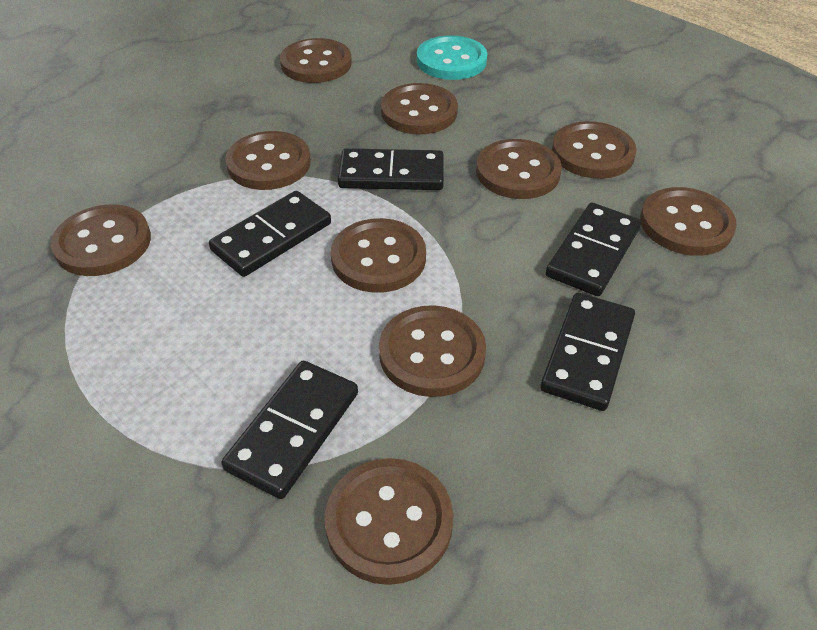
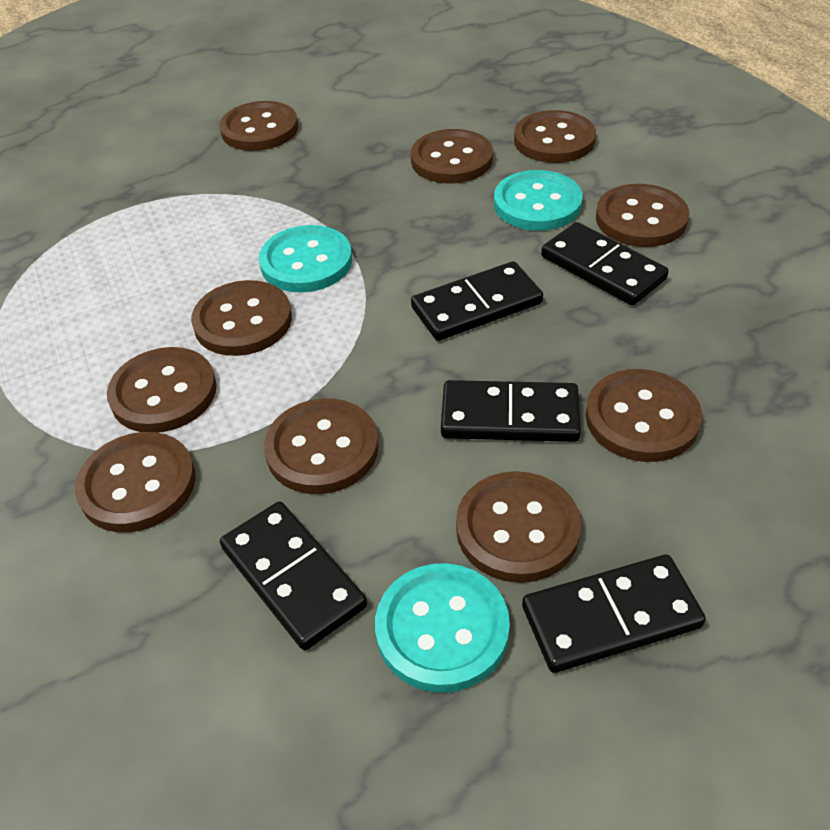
turquoise button: 1 -> 3

